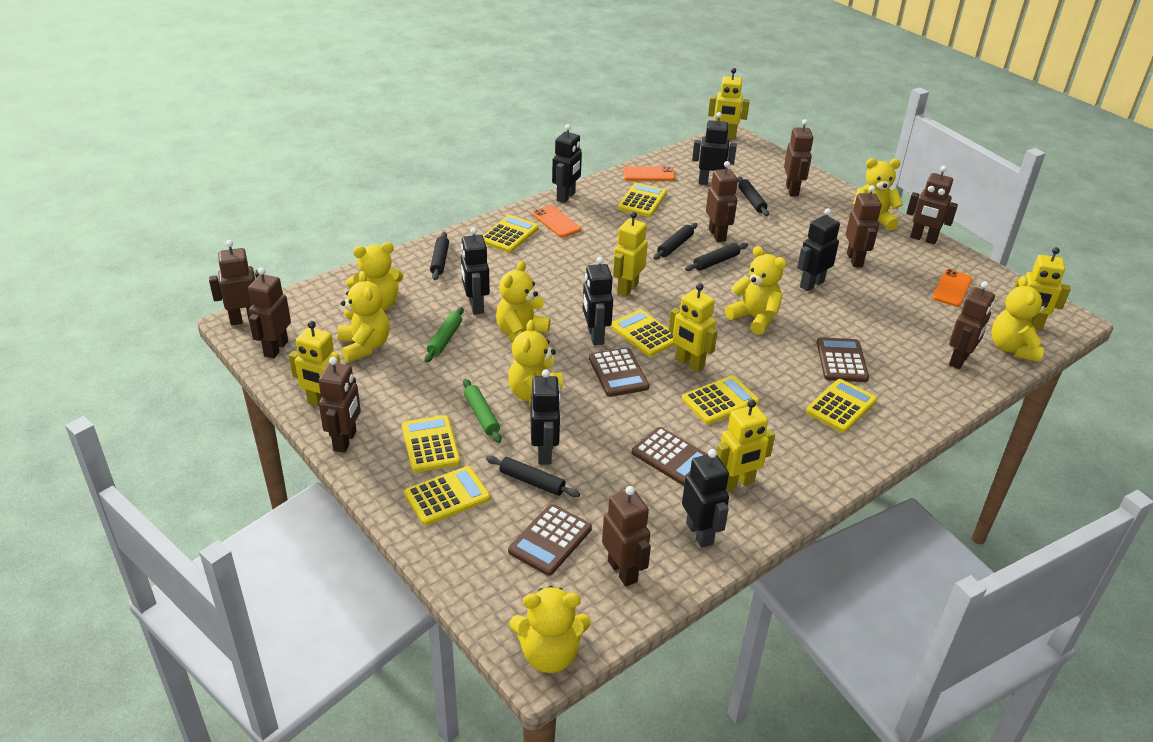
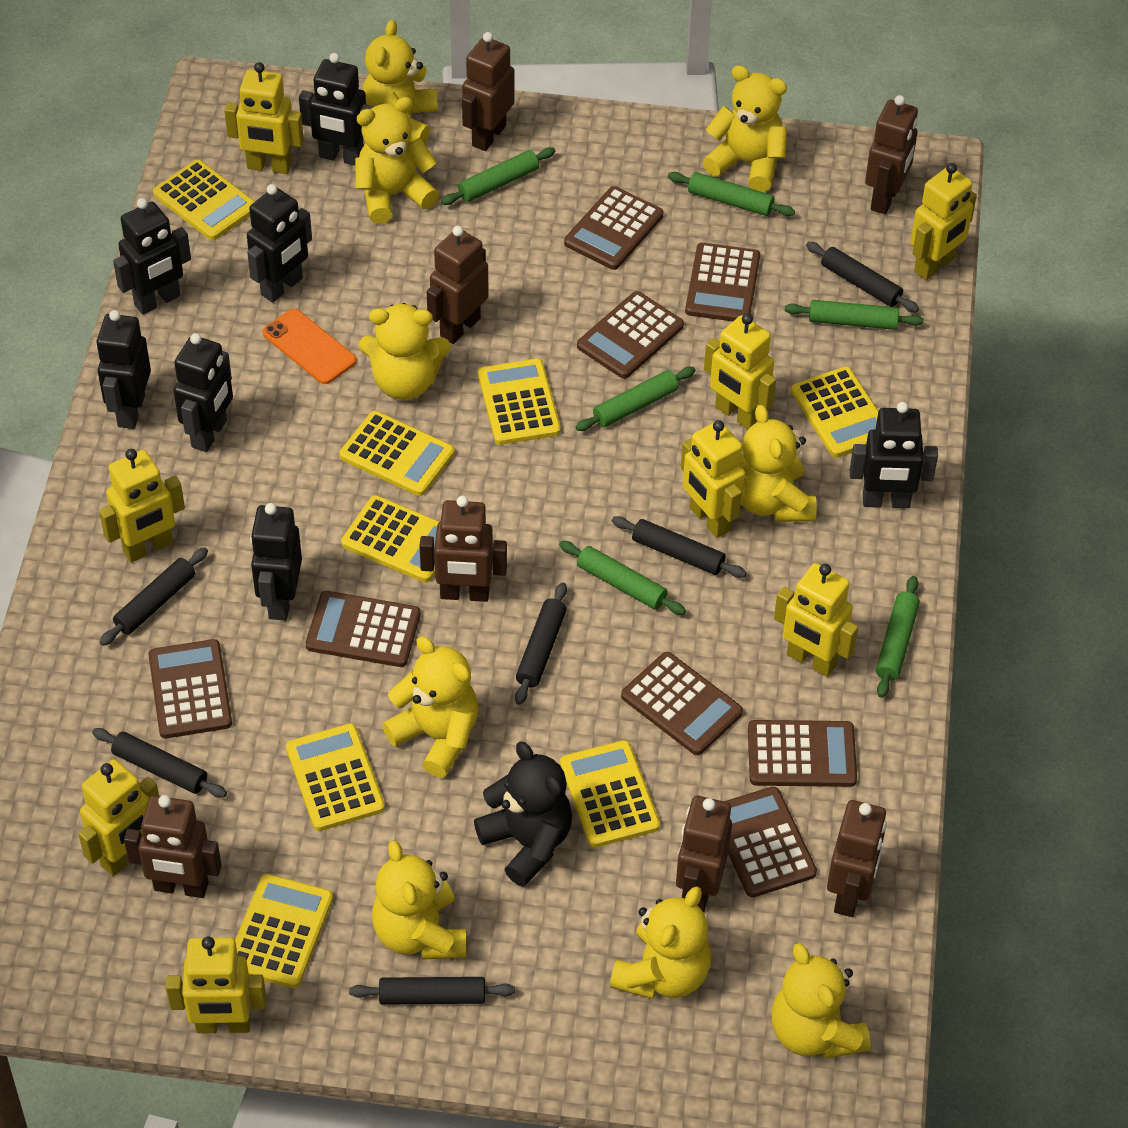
black rolling pin: 5 -> 6
black teddy bear: 0 -> 1
brown calculator: 4 -> 8
brown robot: 9 -> 7
green rolling pin: 2 -> 6
orange phone: 3 -> 1
yellow calculator: 7 -> 8
yellow robot: 6 -> 8
yellow teddy bear: 8 -> 9

